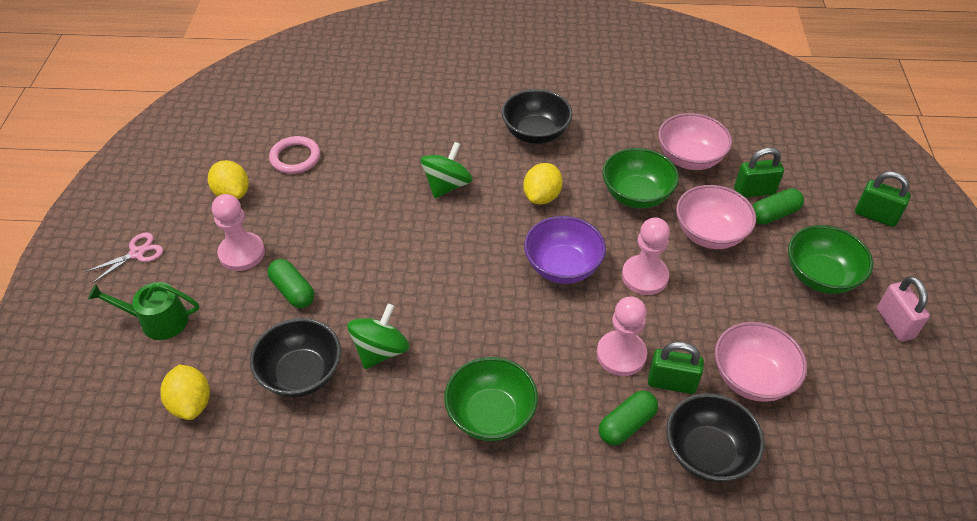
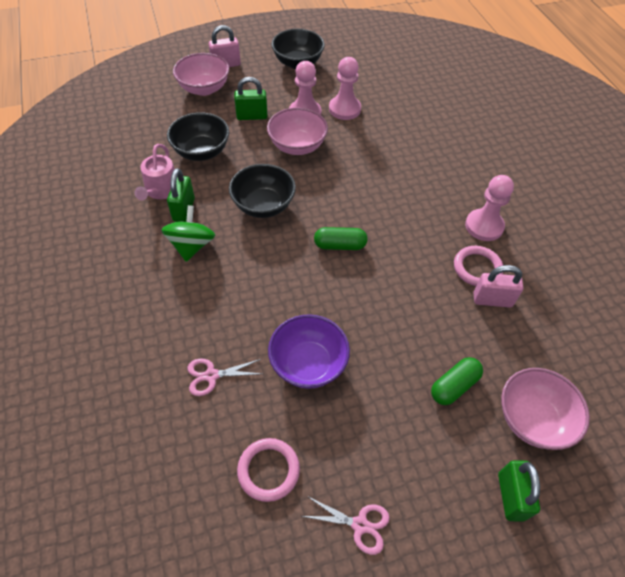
green bowl: 3 -> 0
green capsule: 3 -> 2
green spinning top: 2 -> 1
green watering can: 1 -> 0
pink padlock: 1 -> 2
pink ring: 1 -> 2
pink scissors: 1 -> 2
pink watering can: 0 -> 1
yellow lemon: 3 -> 0

